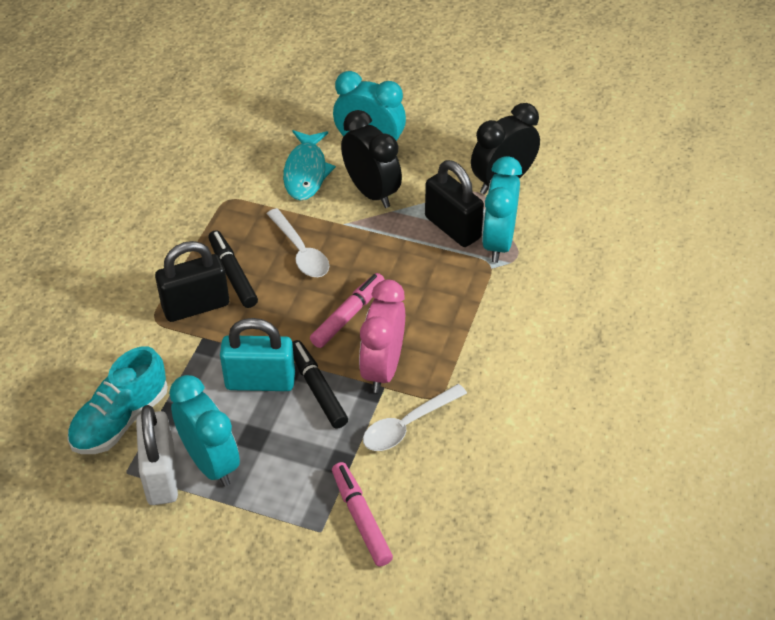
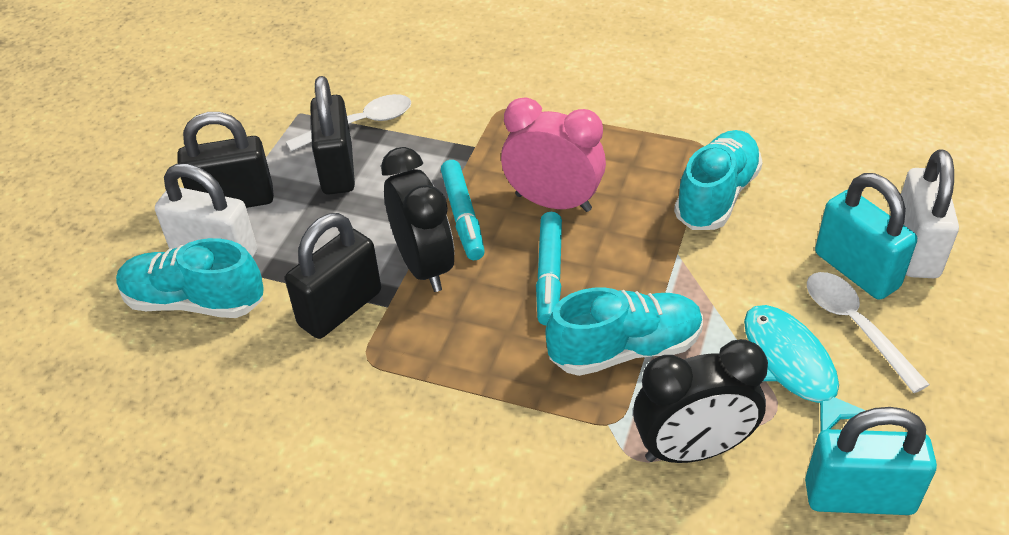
black marker: 2 -> 0
black padlock: 2 -> 3
pink marker: 2 -> 0
turquoise clock: 3 -> 0
turquoise marker: 0 -> 2
turquoise padlock: 1 -> 2
turquoise shoe: 1 -> 3
white padlock: 1 -> 2

